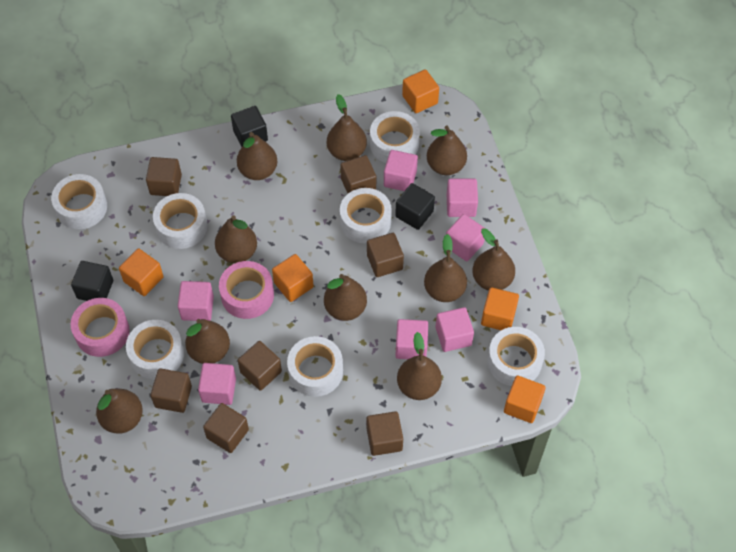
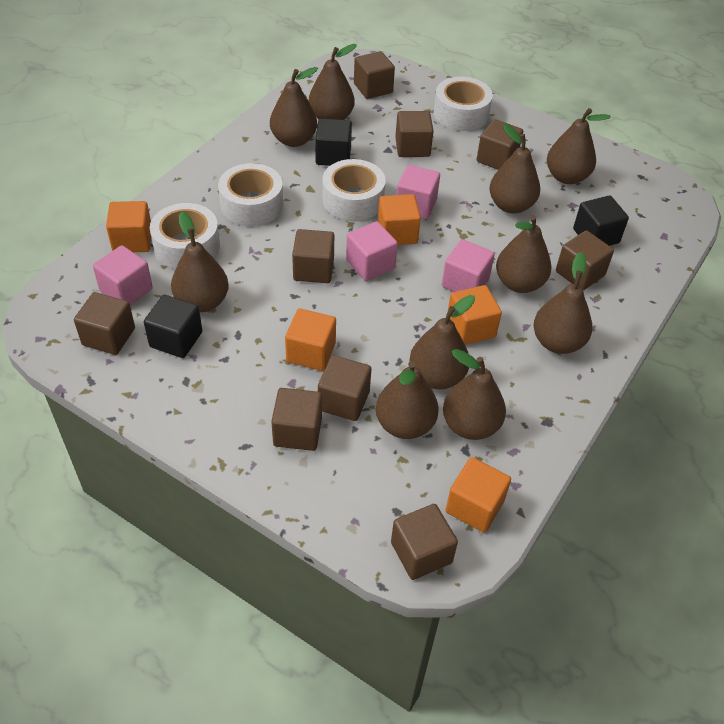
brown cube: 7 -> 9
pink cube: 7 -> 4
pink tape: 2 -> 0
white tape: 7 -> 4

